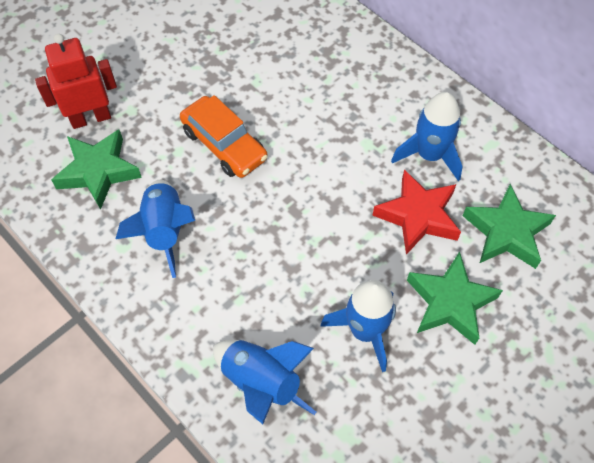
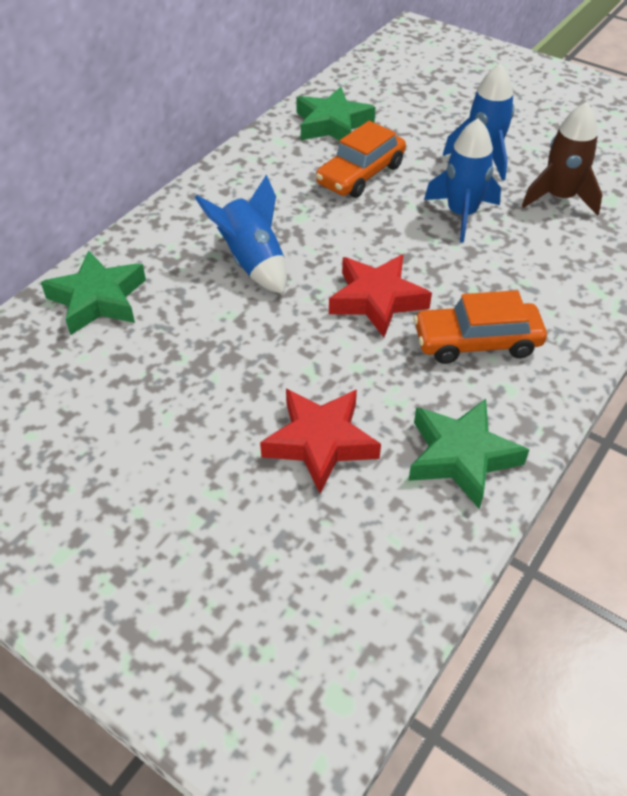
blue rocket: 4 -> 3
brown rocket: 0 -> 1
orange car: 1 -> 2
red robot: 1 -> 0
red star: 1 -> 2

